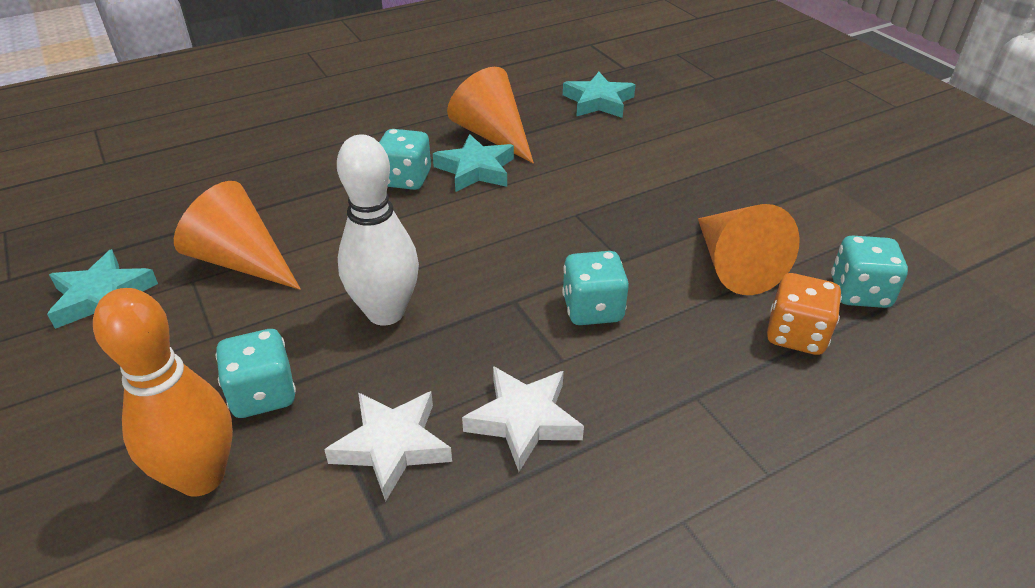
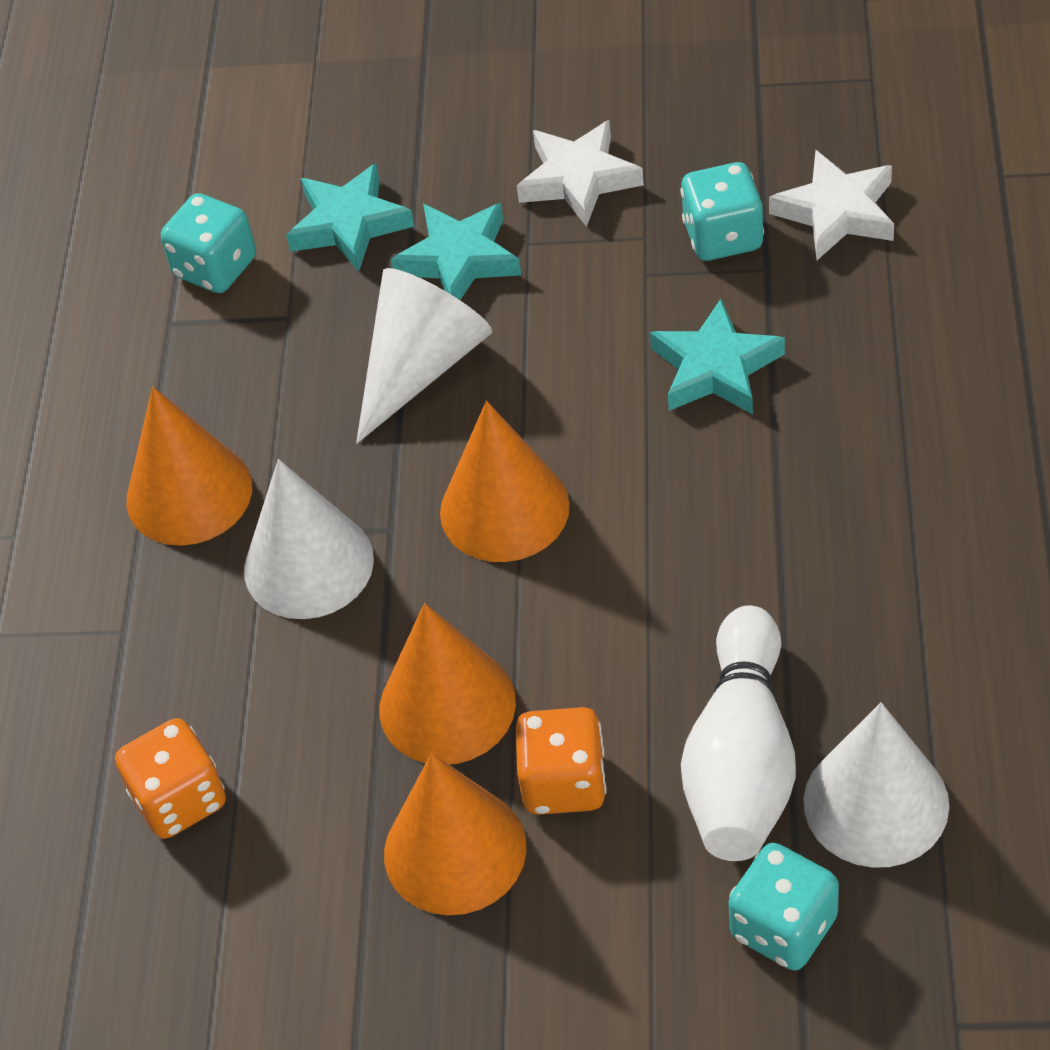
orange bowling pin: 1 -> 0
orange cone: 3 -> 4
orange dice: 1 -> 2
turquoise dice: 4 -> 3
white cone: 0 -> 3

